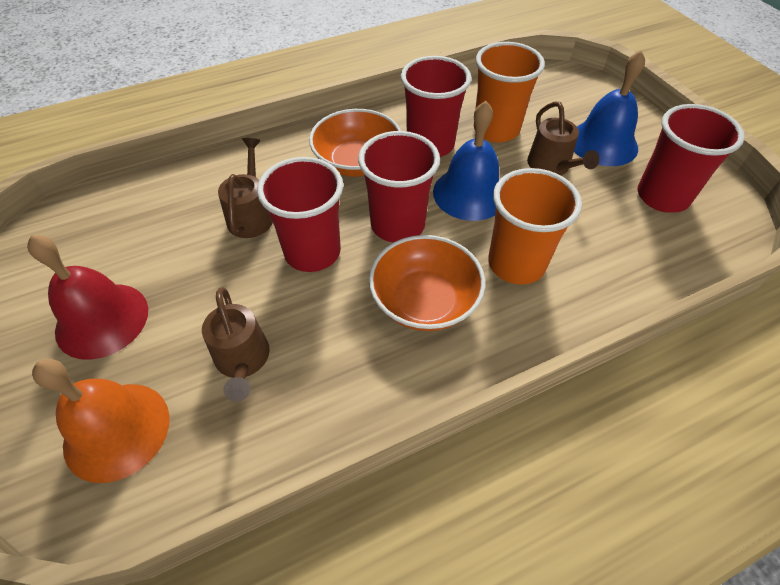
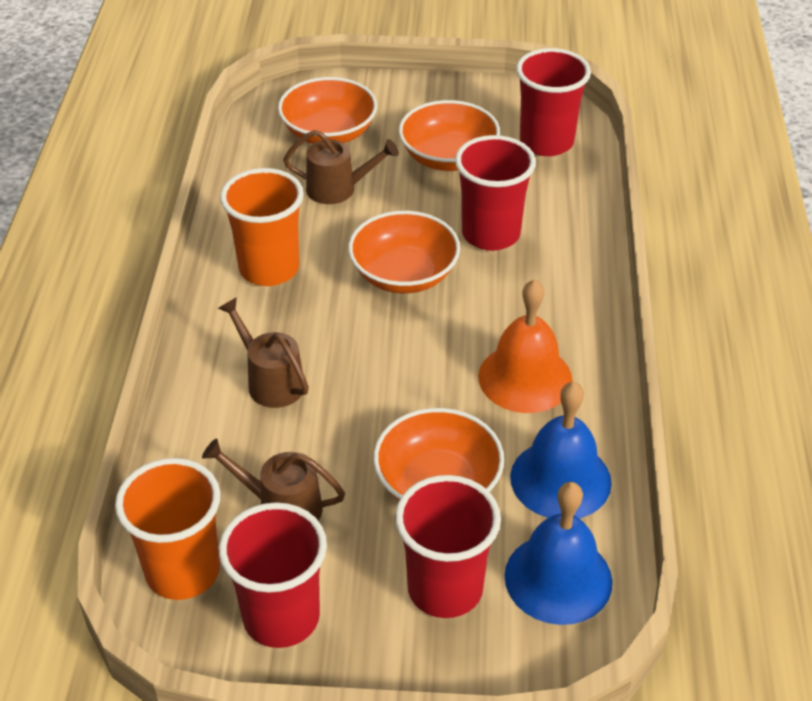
orange bowl: 2 -> 4
red bell: 1 -> 0

